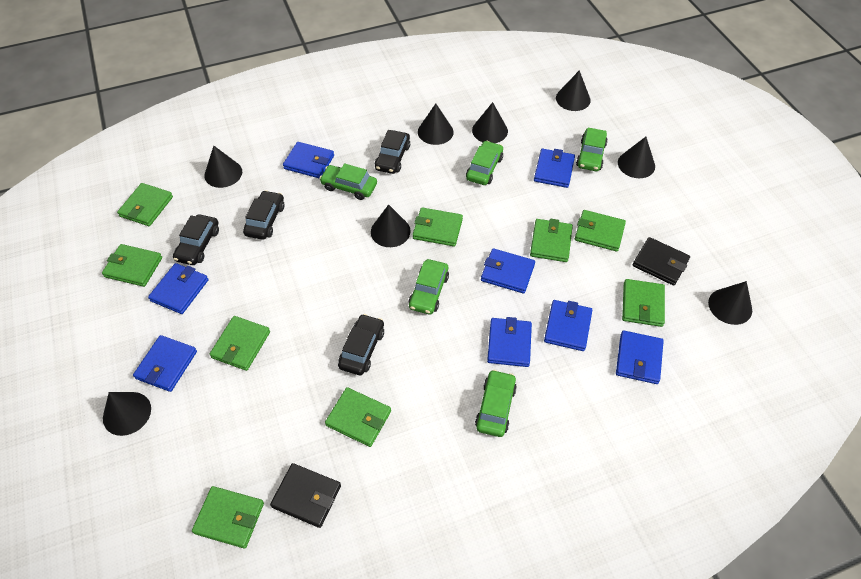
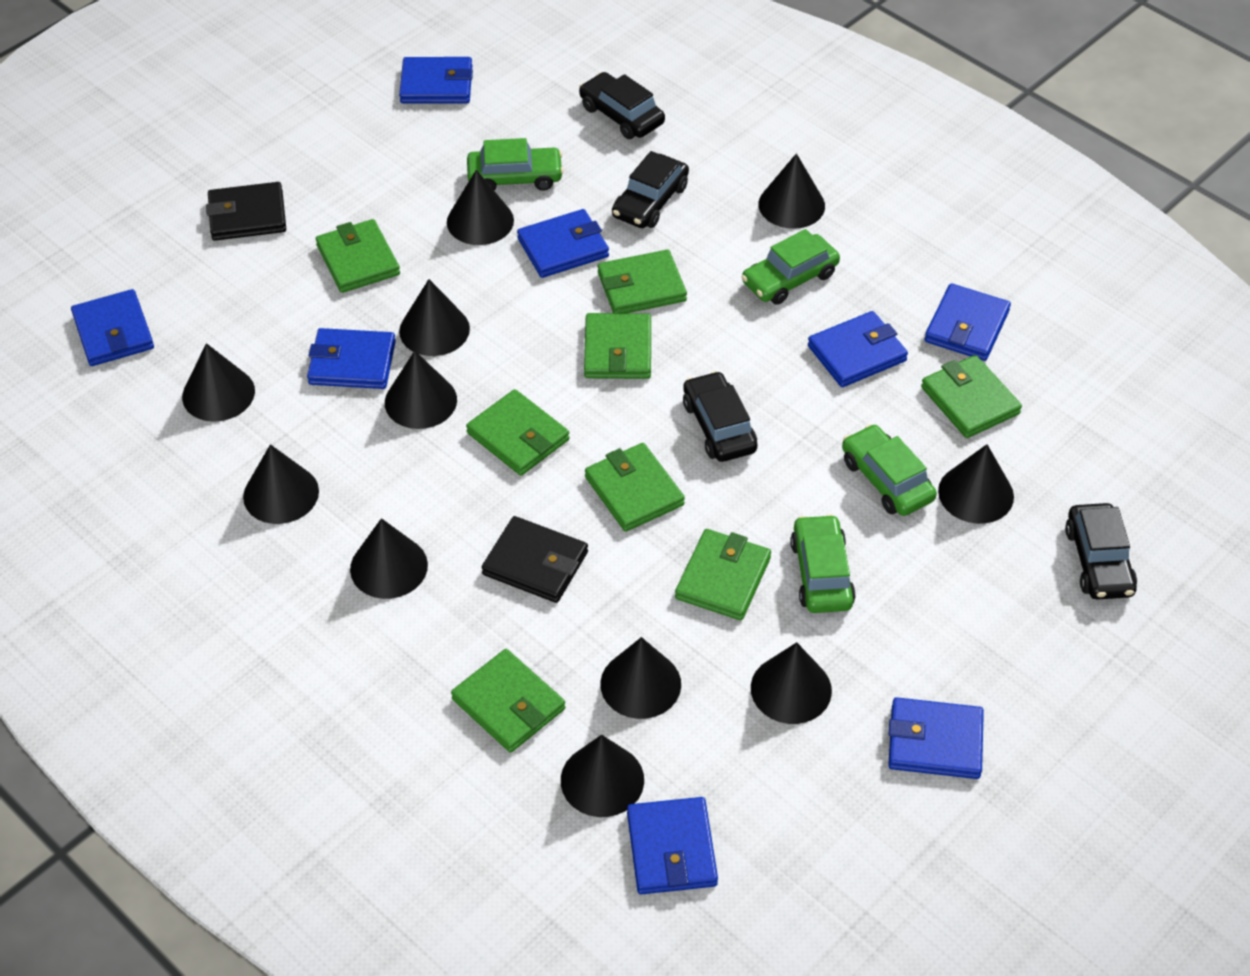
black cone: 8 -> 11
green car: 5 -> 4
green wallet: 9 -> 8

